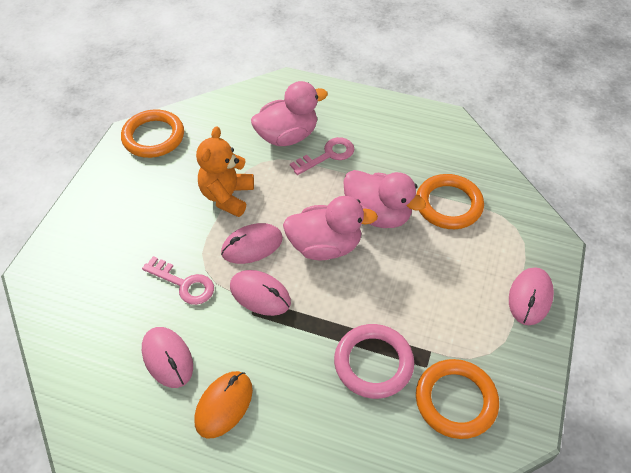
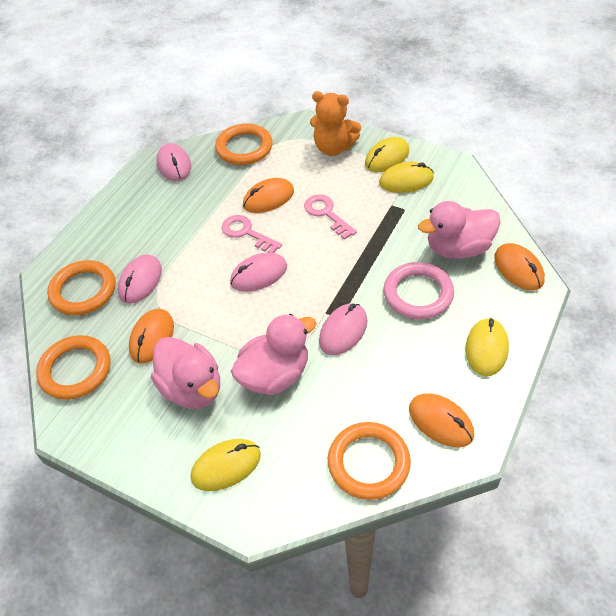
orange mouse: 1 -> 4
orange ring: 3 -> 4
yellow mouse: 0 -> 4

